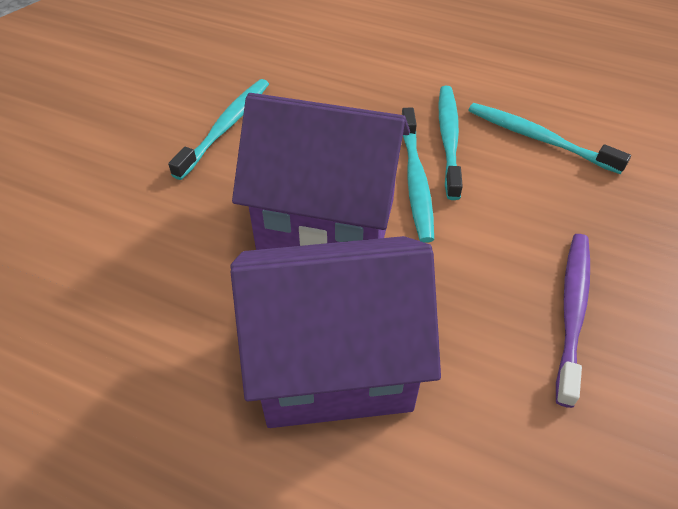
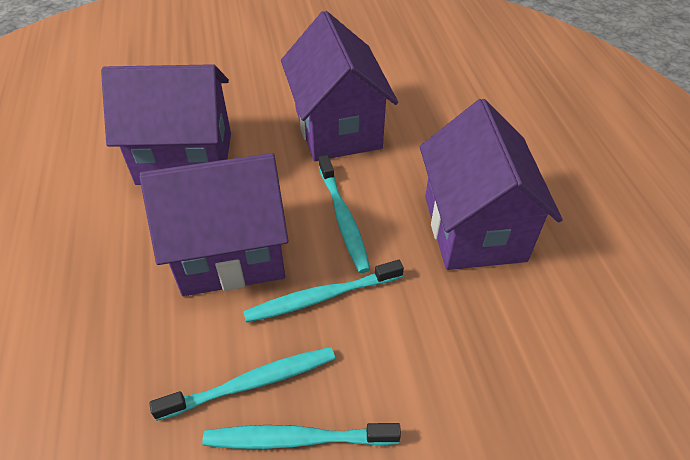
purple house: 2 -> 4
purple toothbrush: 1 -> 0

